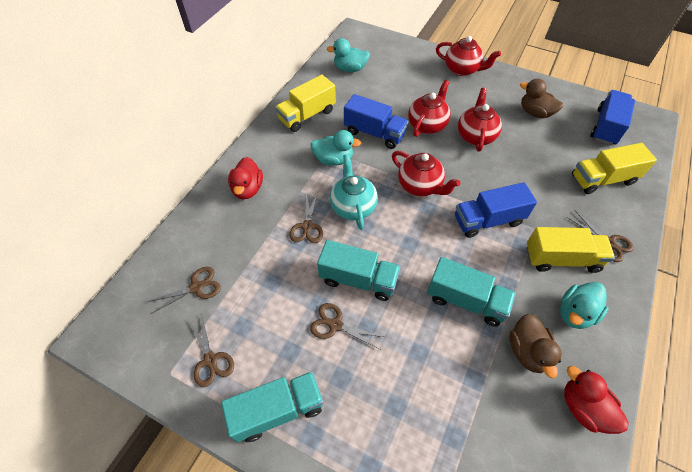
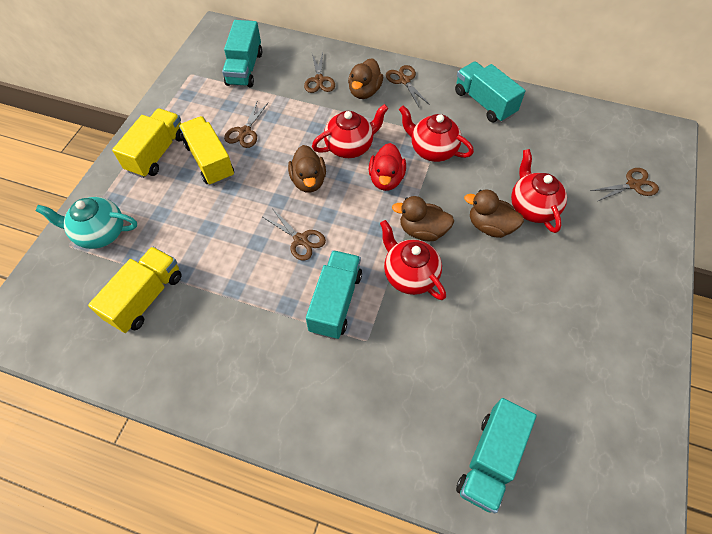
blue truck: 3 -> 0
brown duck: 2 -> 4
red duck: 2 -> 1
turquoise duck: 3 -> 0
turquoise truck: 3 -> 4

